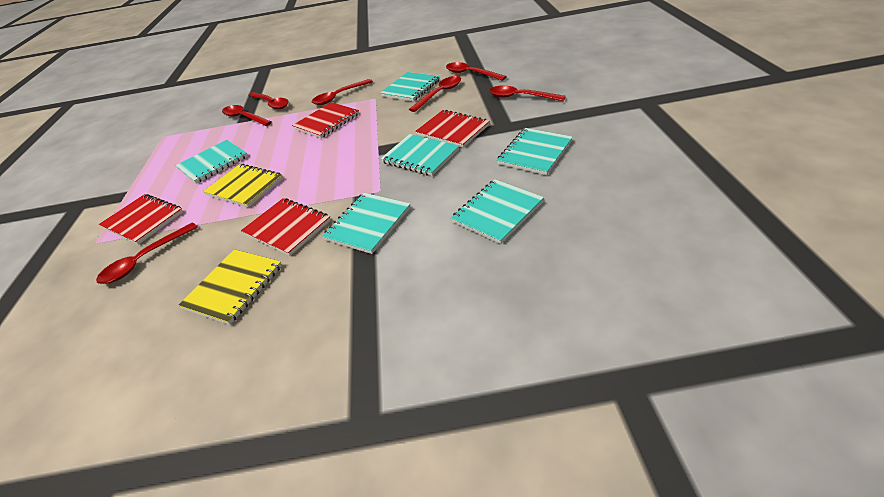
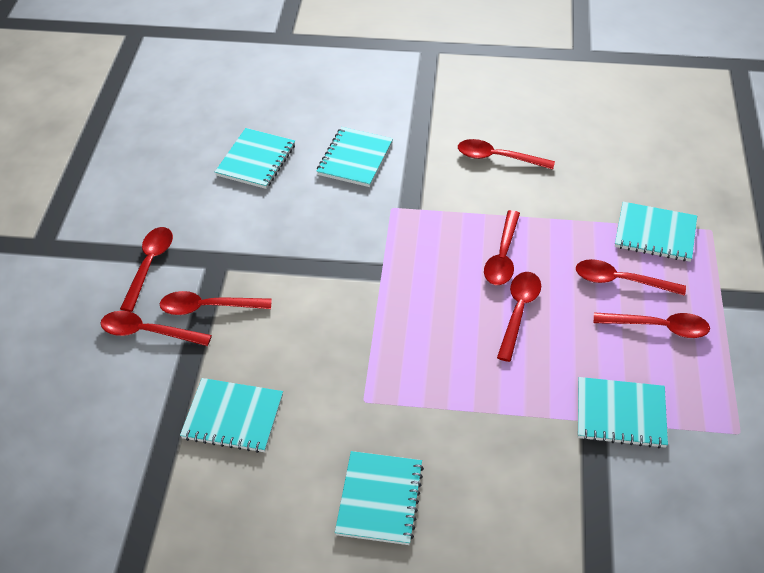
red notebook: 4 -> 0
red spoon: 7 -> 8
yellow notebook: 2 -> 0

